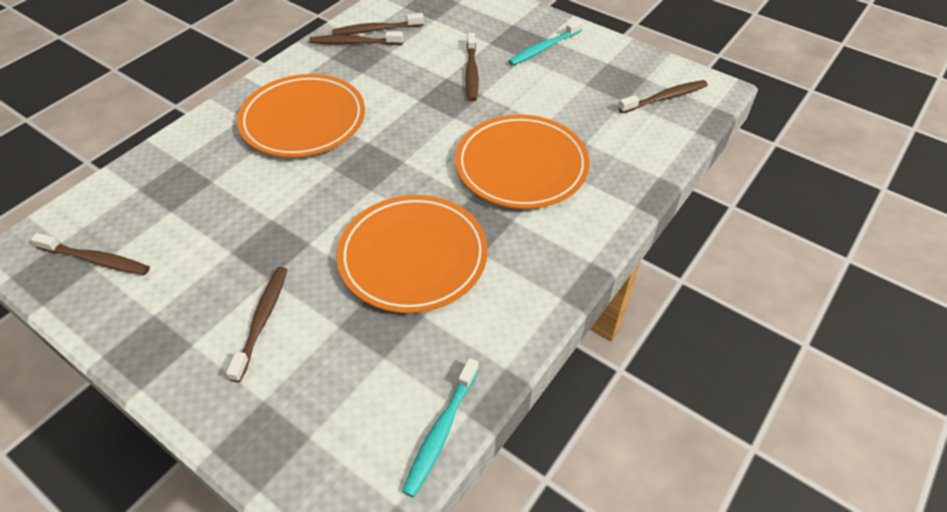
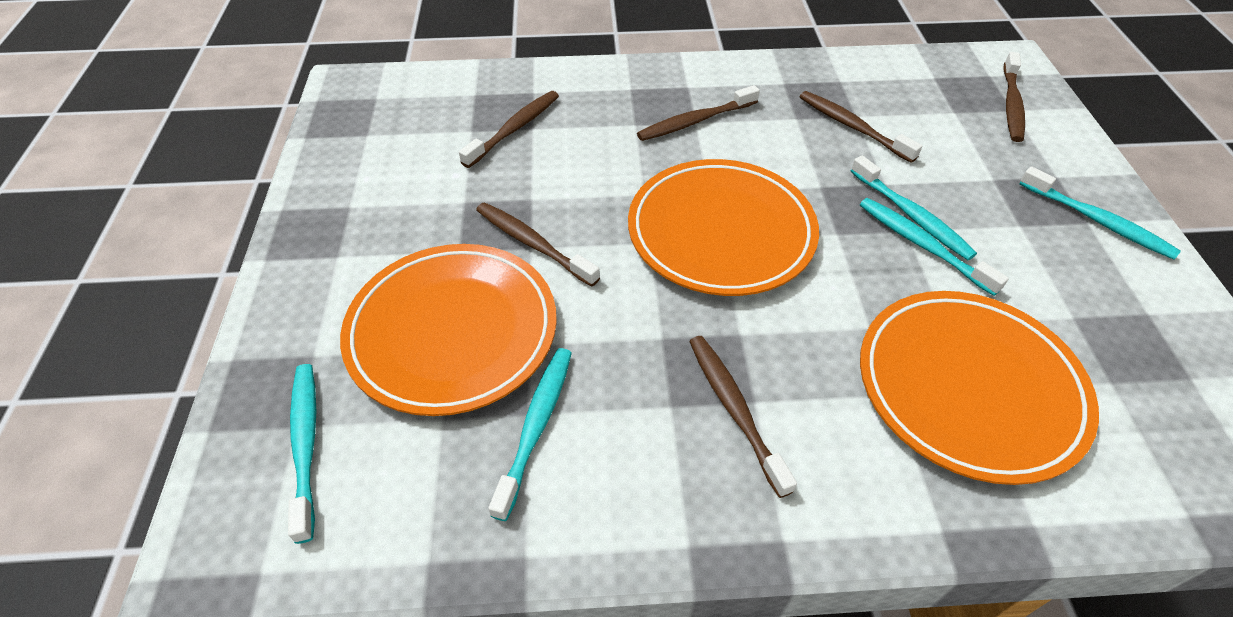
turquoise toothbrush: 2 -> 5

